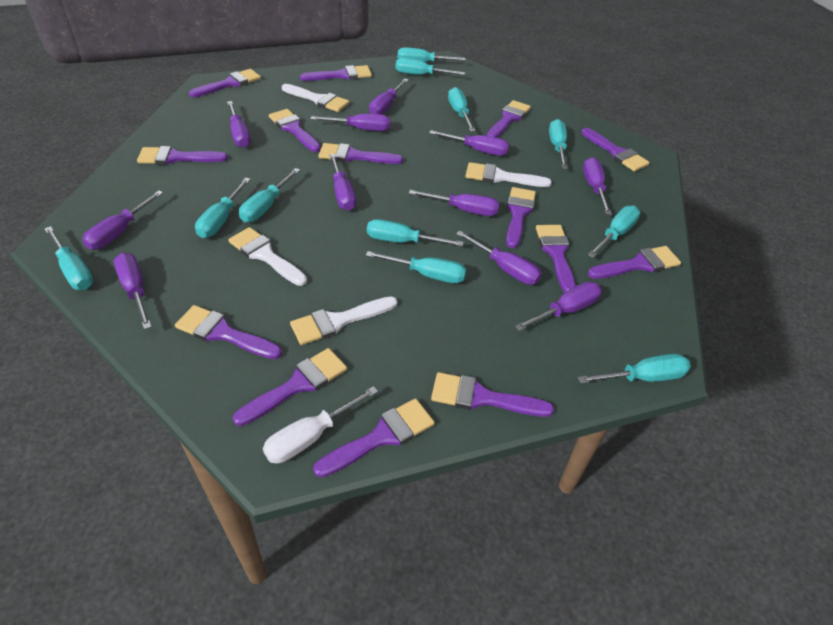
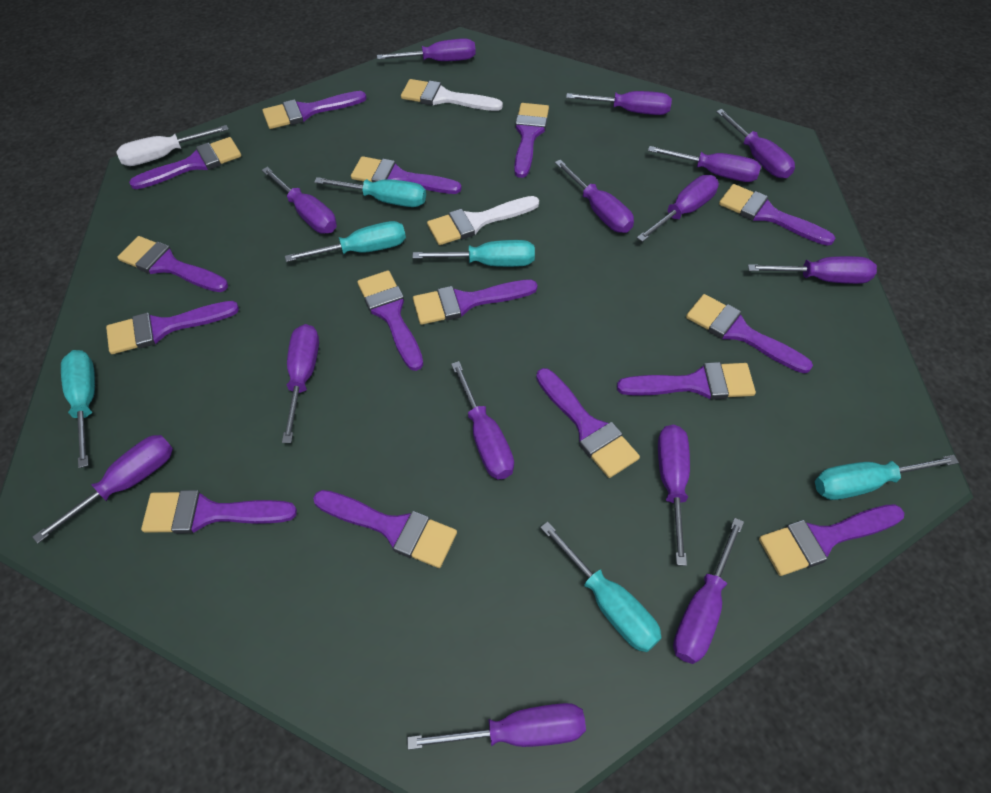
purple brush: 14 -> 15
purple screwdriver: 11 -> 14
turquoise screwdriver: 11 -> 6
white brush: 4 -> 2

